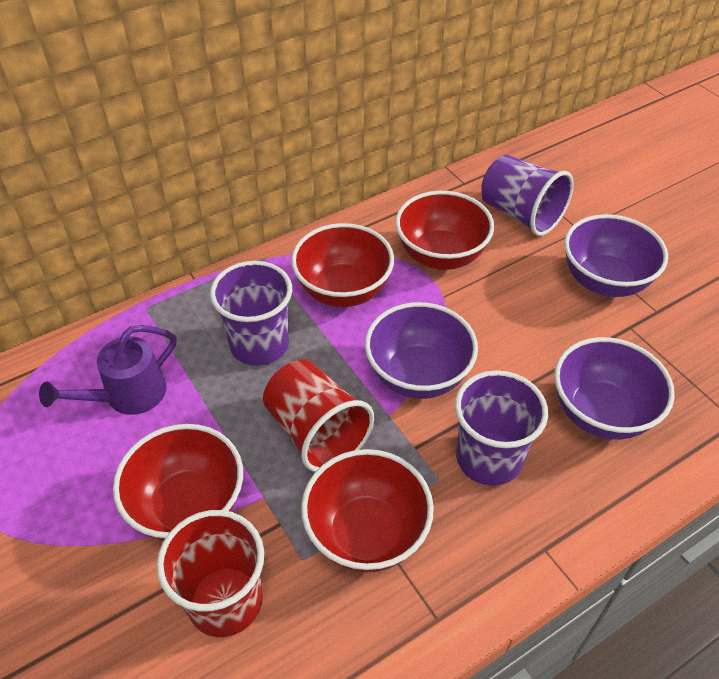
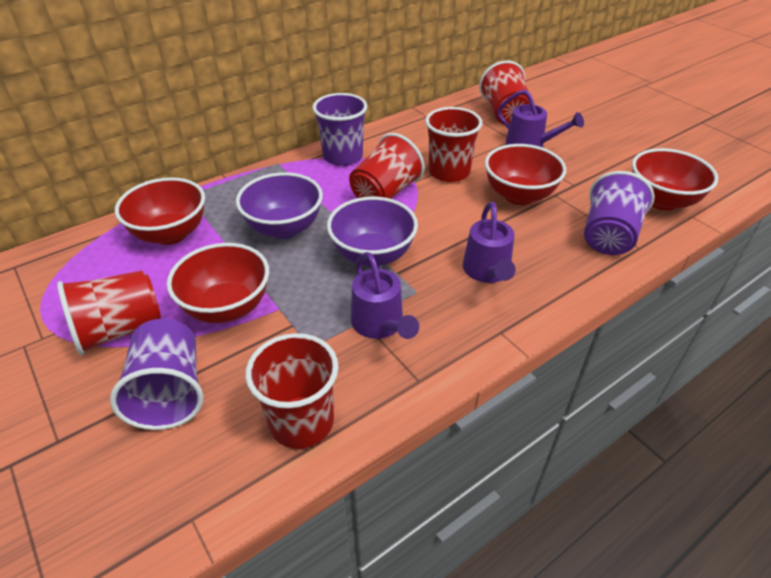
purple bowl: 3 -> 2
purple watering can: 1 -> 3
red cup: 2 -> 5

